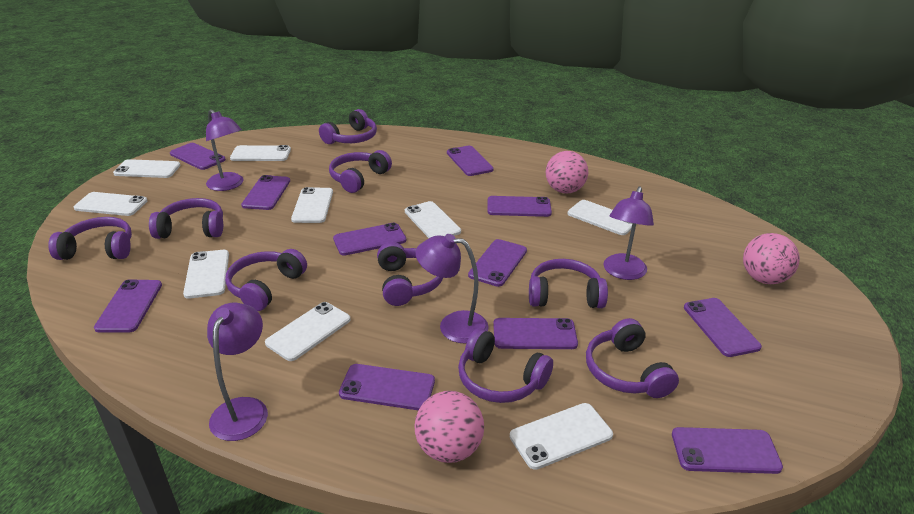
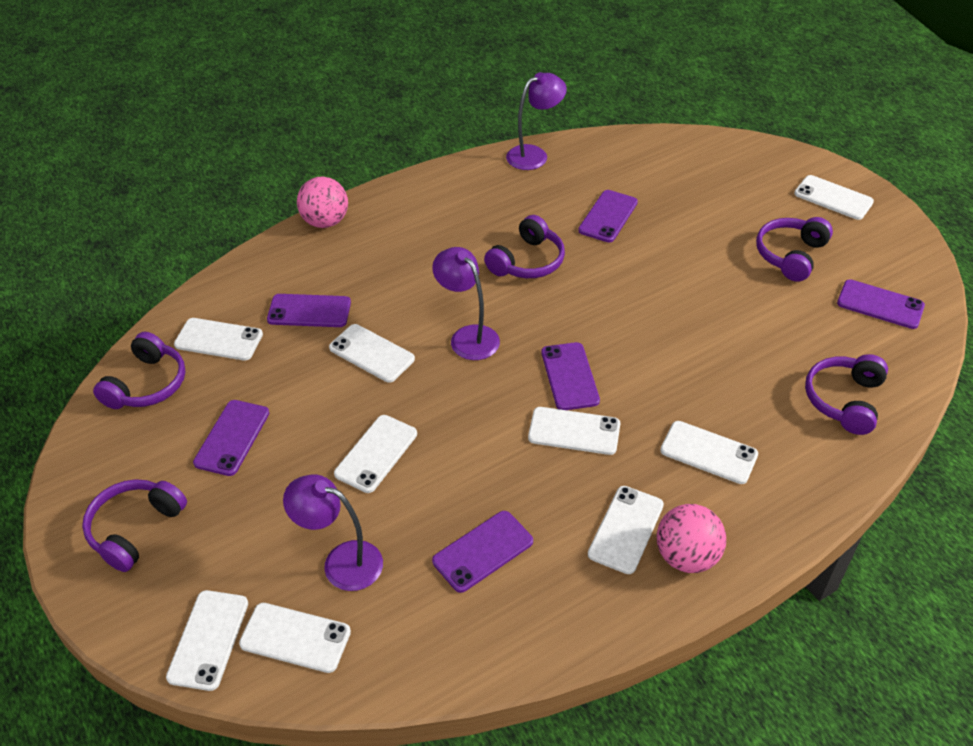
pink ball: 3 -> 2
purple headphones: 9 -> 5
purple lamp: 4 -> 3
purple phone: 11 -> 6

